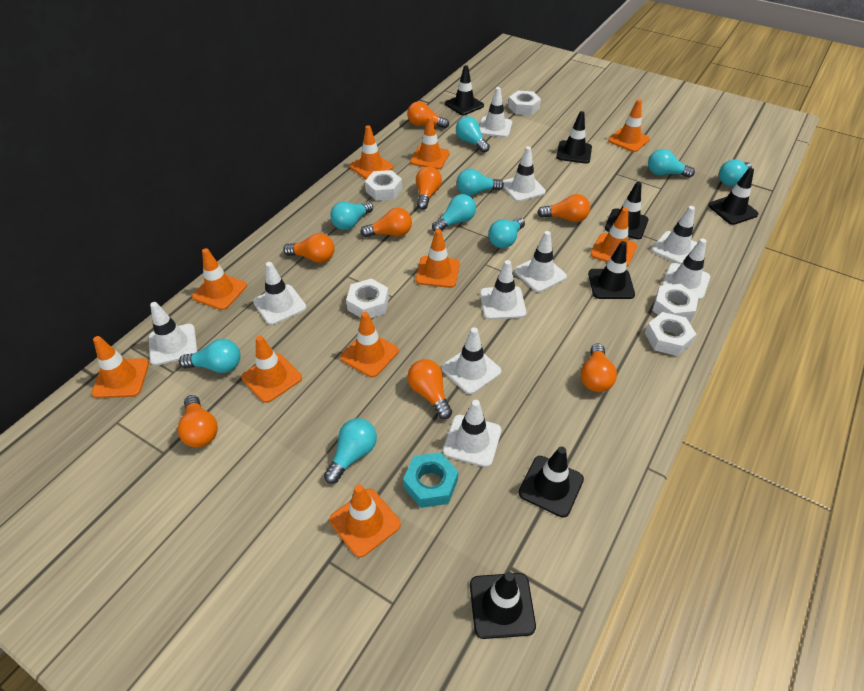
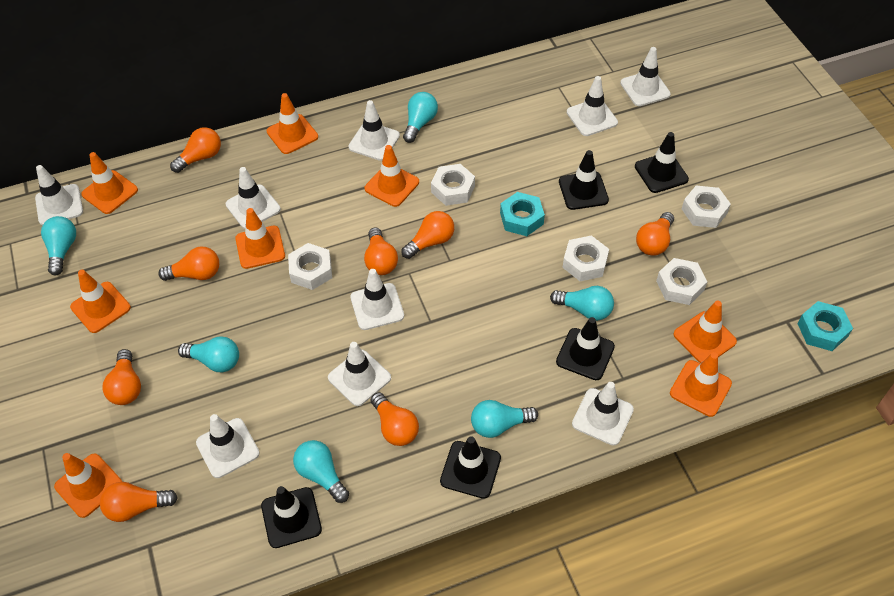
black traffic cone: 7 -> 5
orange traffic cone: 10 -> 8
turquoise light bulb: 9 -> 6
turquoise nut: 1 -> 2
white traffic cone: 10 -> 9

